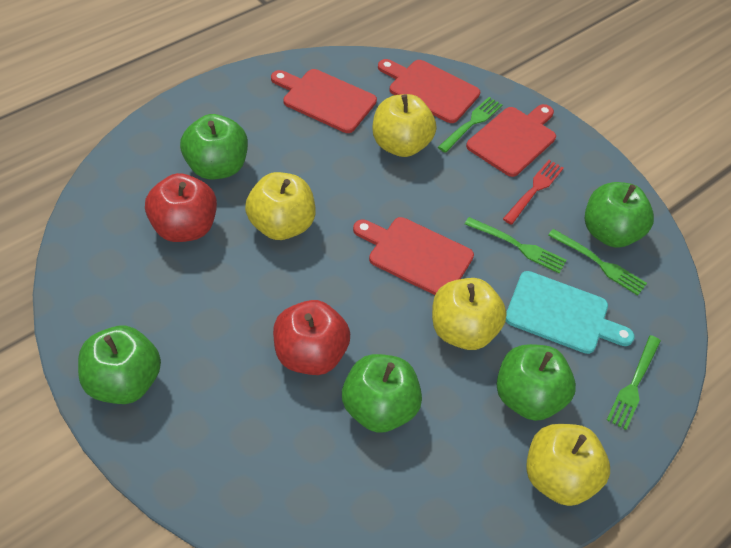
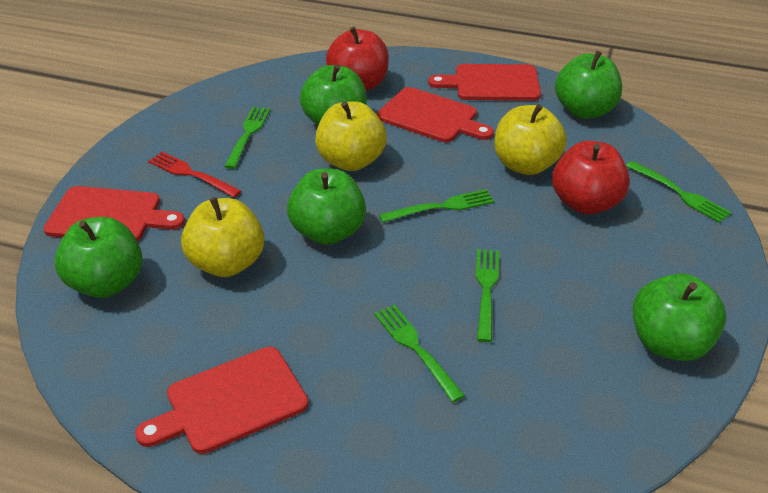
green fork: 4 -> 5
turquoise cutting board: 1 -> 0
yellow apple: 4 -> 3

